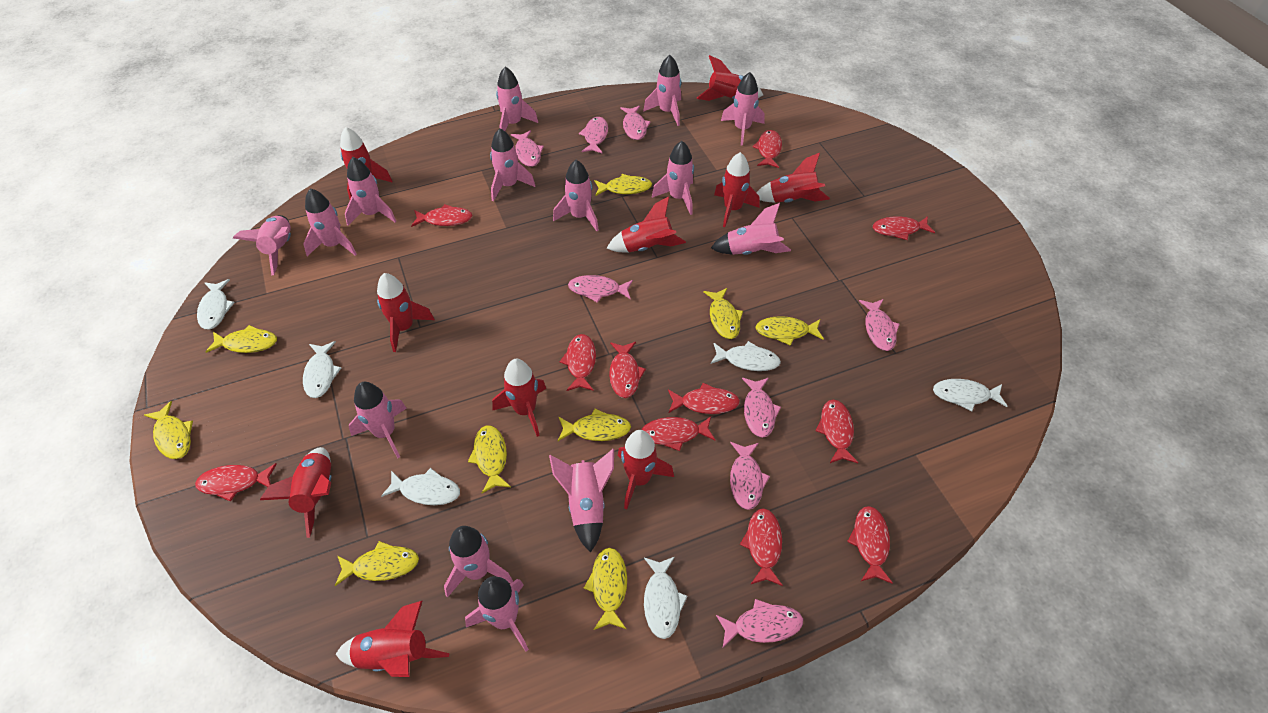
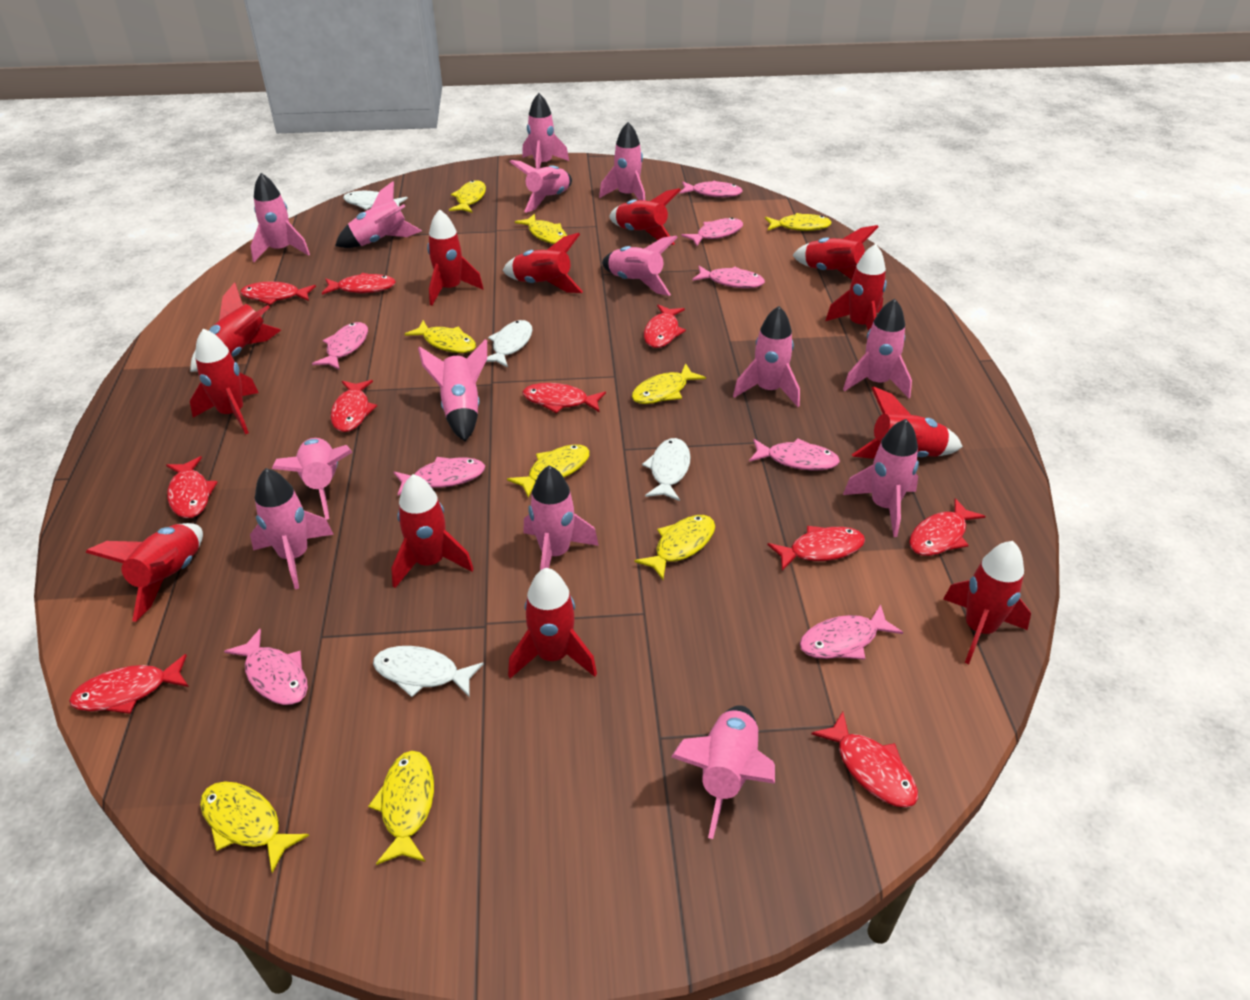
red fish: 11 -> 10
red rocket: 10 -> 12
white fish: 6 -> 4

